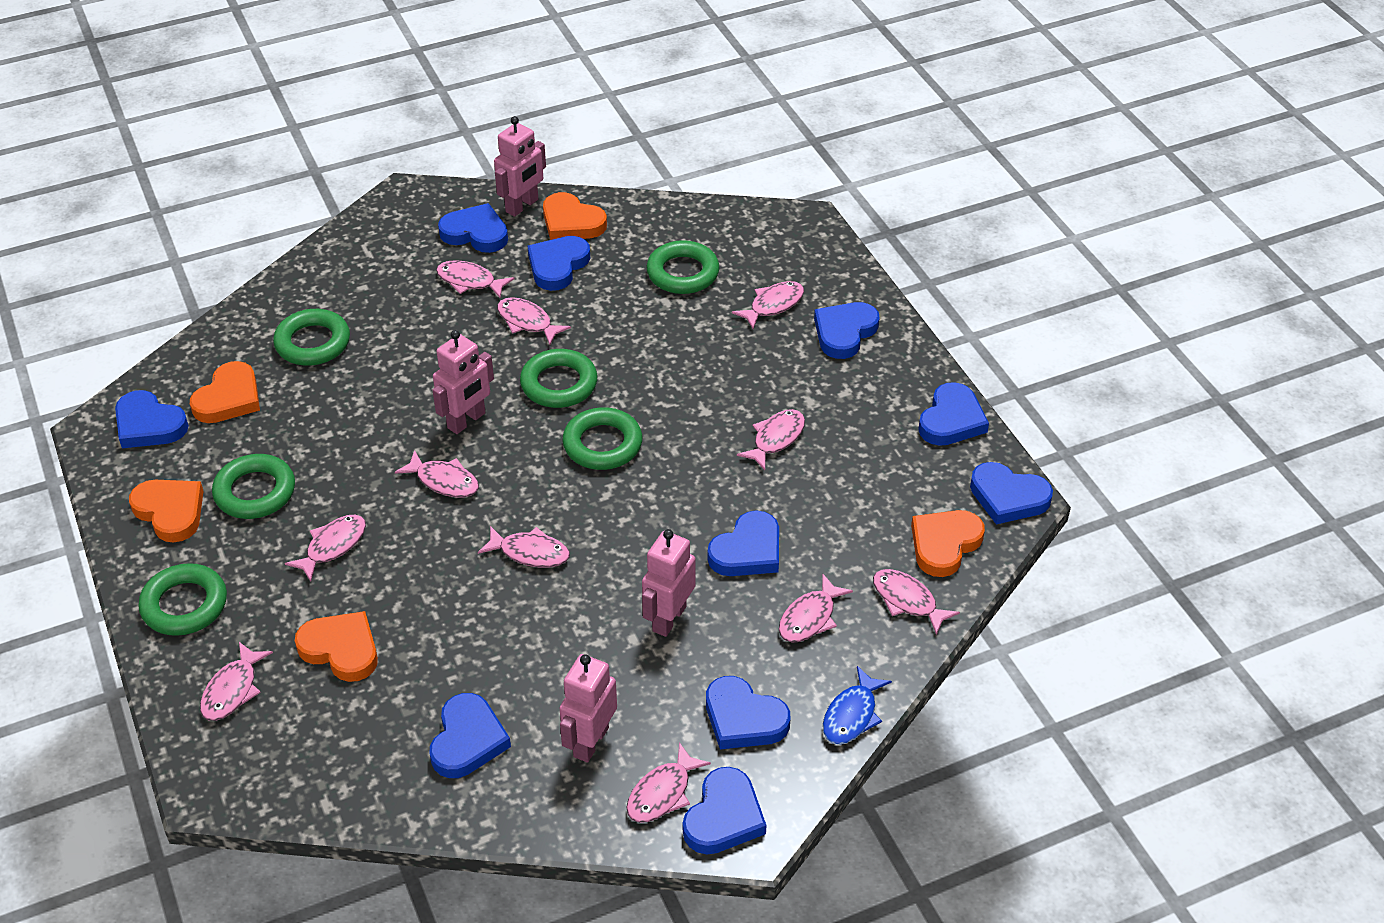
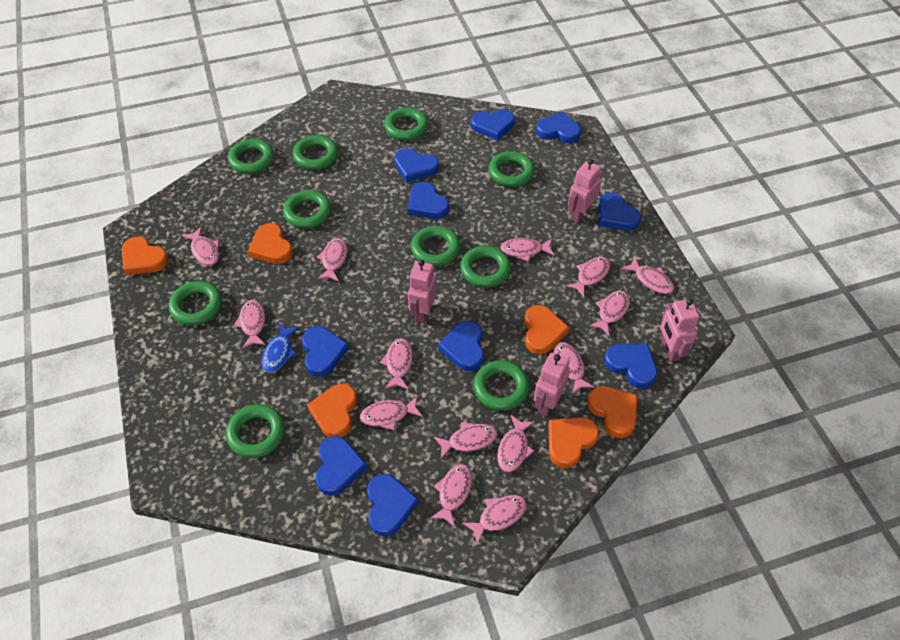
green ring: 6 -> 10
orange heart: 5 -> 6
pink fish: 11 -> 14

